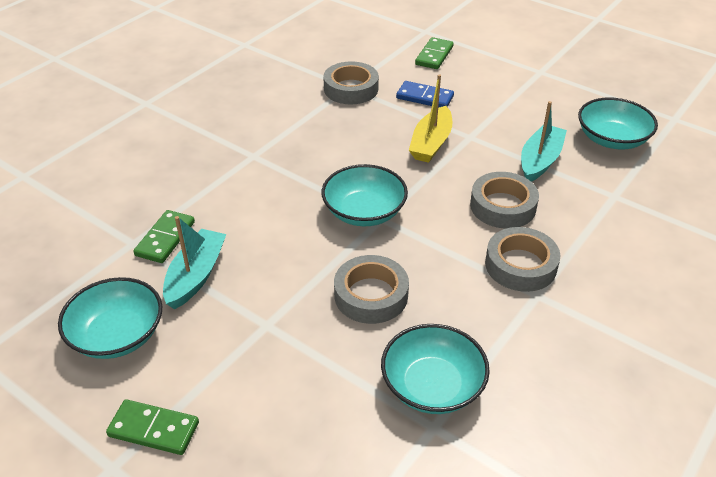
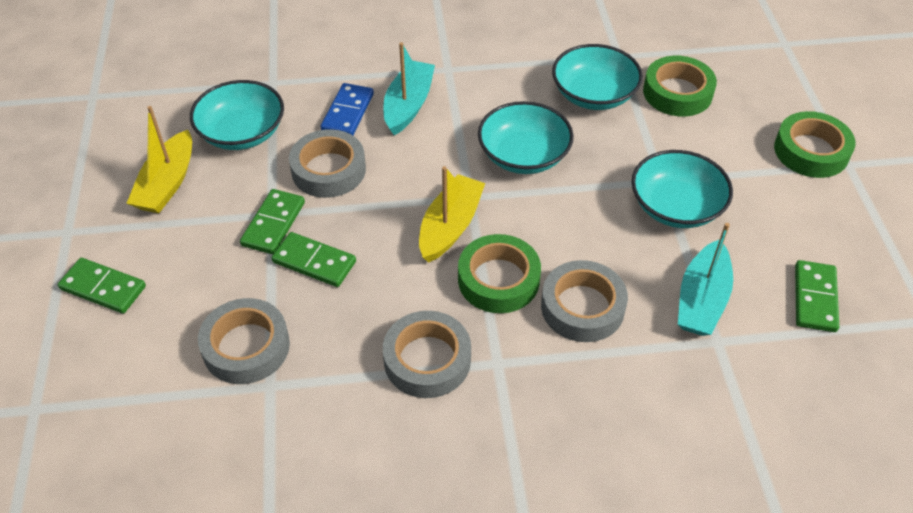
green domino: 3 -> 4
green tape: 0 -> 3
yellow boat: 1 -> 2

